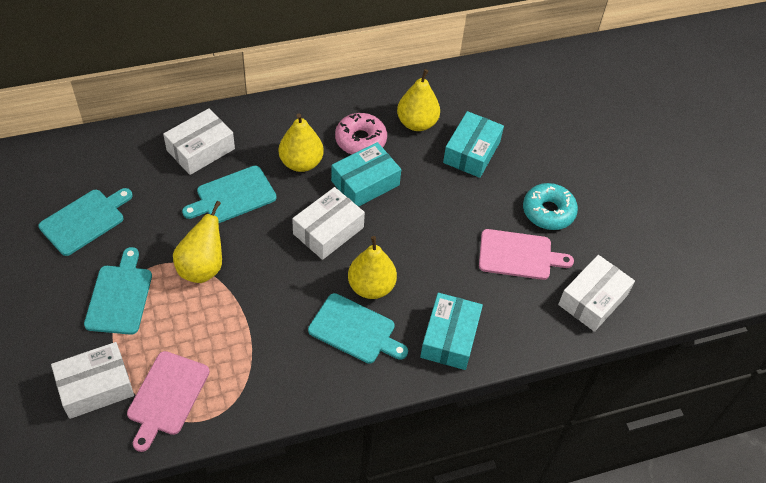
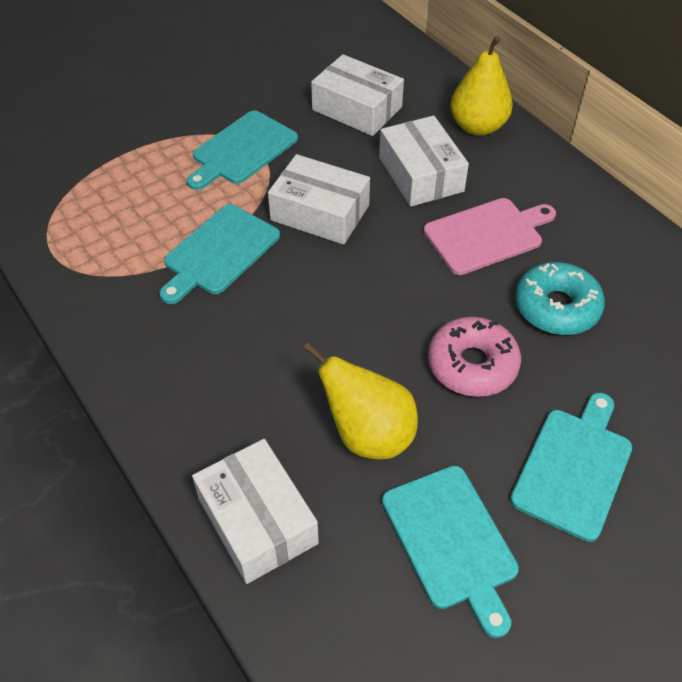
pink cutting board: 2 -> 1
turquoise box: 3 -> 0
yellow pear: 4 -> 2

